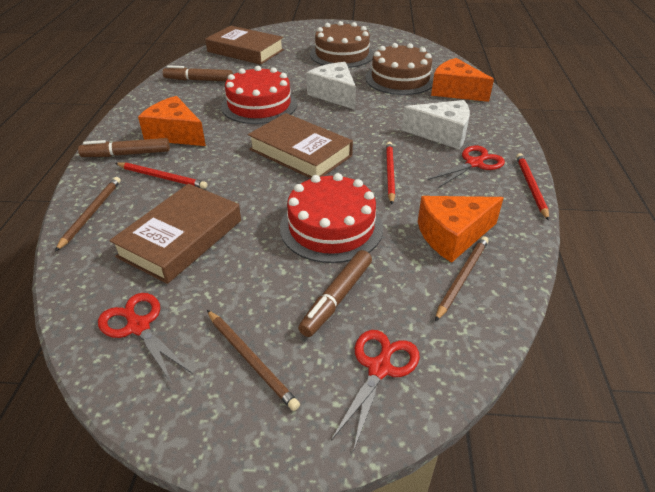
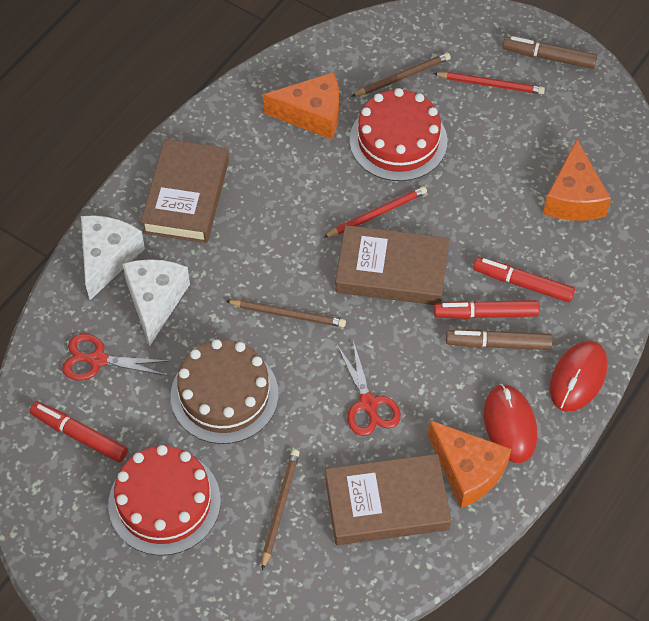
brown cake: 2 -> 1
brown marker: 3 -> 2
red marker: 0 -> 3
red mouse: 0 -> 2
red pencil: 3 -> 2
red scissors: 3 -> 2

